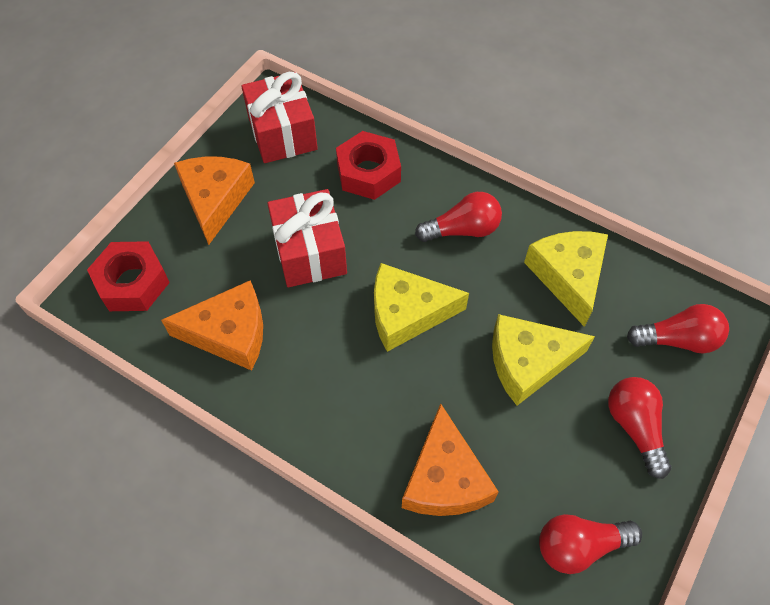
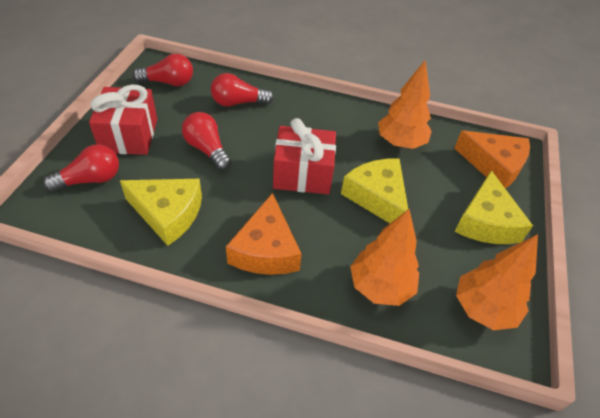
orange cheese: 3 -> 2
orange tree: 0 -> 3
red nut: 2 -> 0

